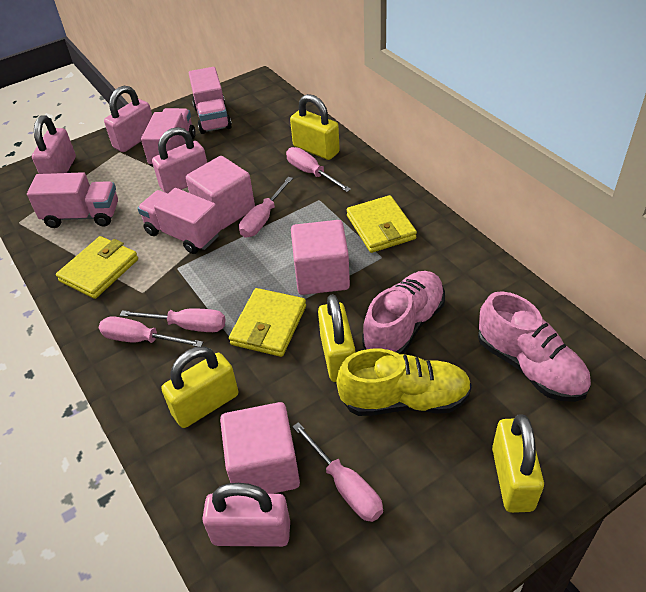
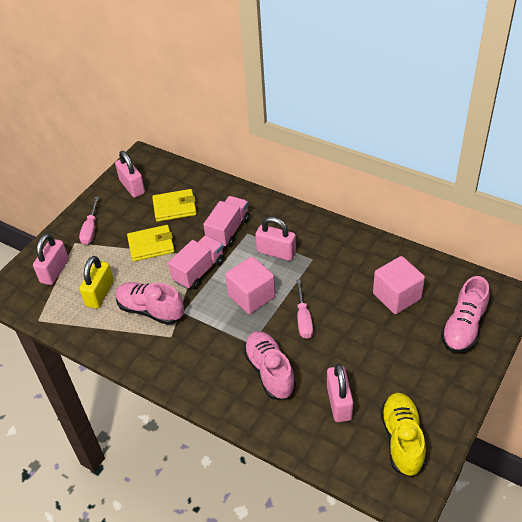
pink cube: 3 -> 2
pink screwdriver: 5 -> 2
pink shoe: 2 -> 3
pink truck: 4 -> 2
yellow padlock: 4 -> 1
yellow wallet: 3 -> 2

